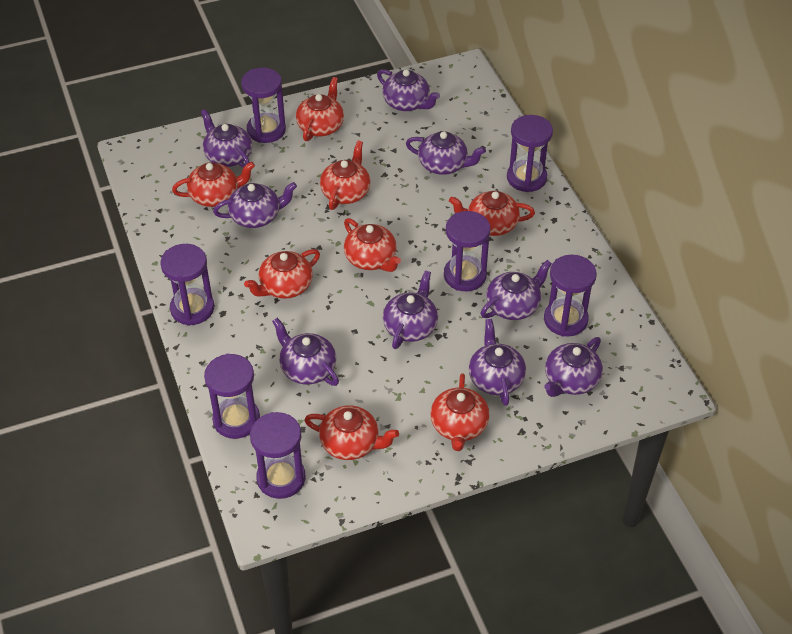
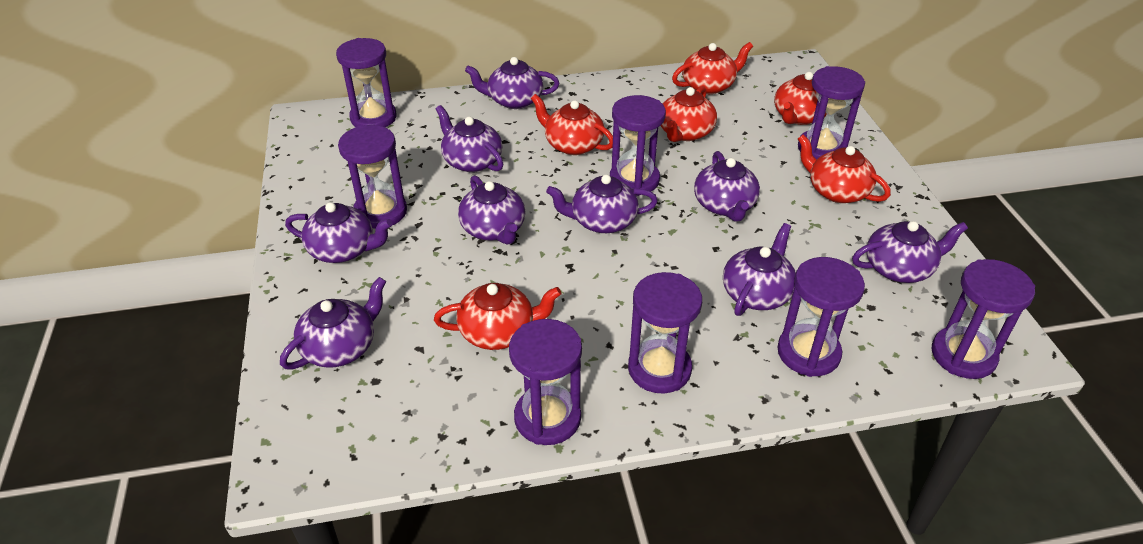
purple hourglass: 7 -> 8
red teapot: 8 -> 6

